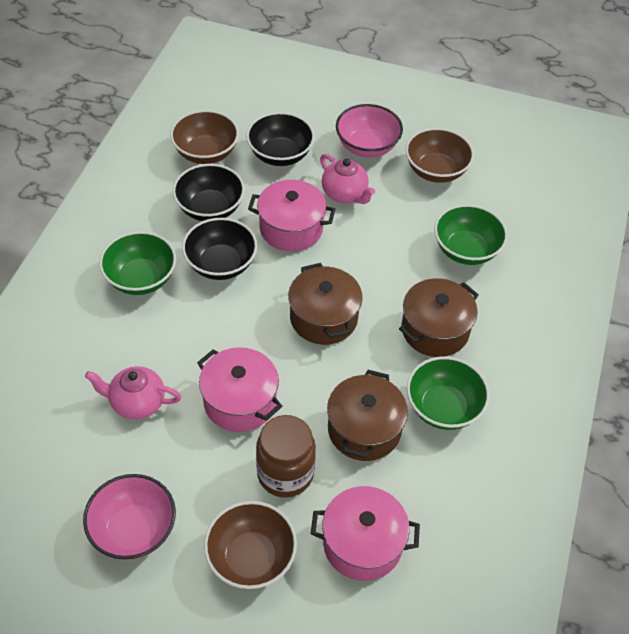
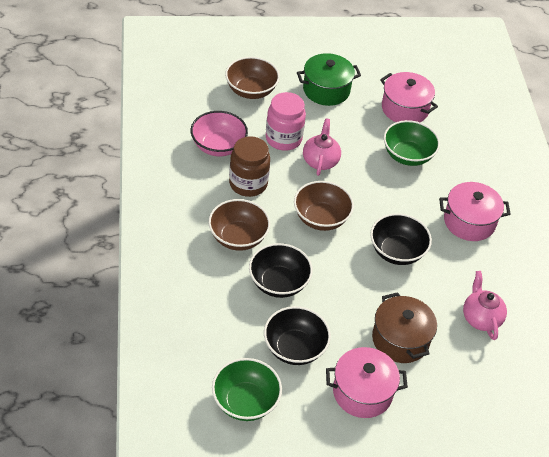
brown pot: 3 -> 1
green bowl: 3 -> 2
green pot: 0 -> 1
pink bowl: 2 -> 1
pink jar: 0 -> 1

